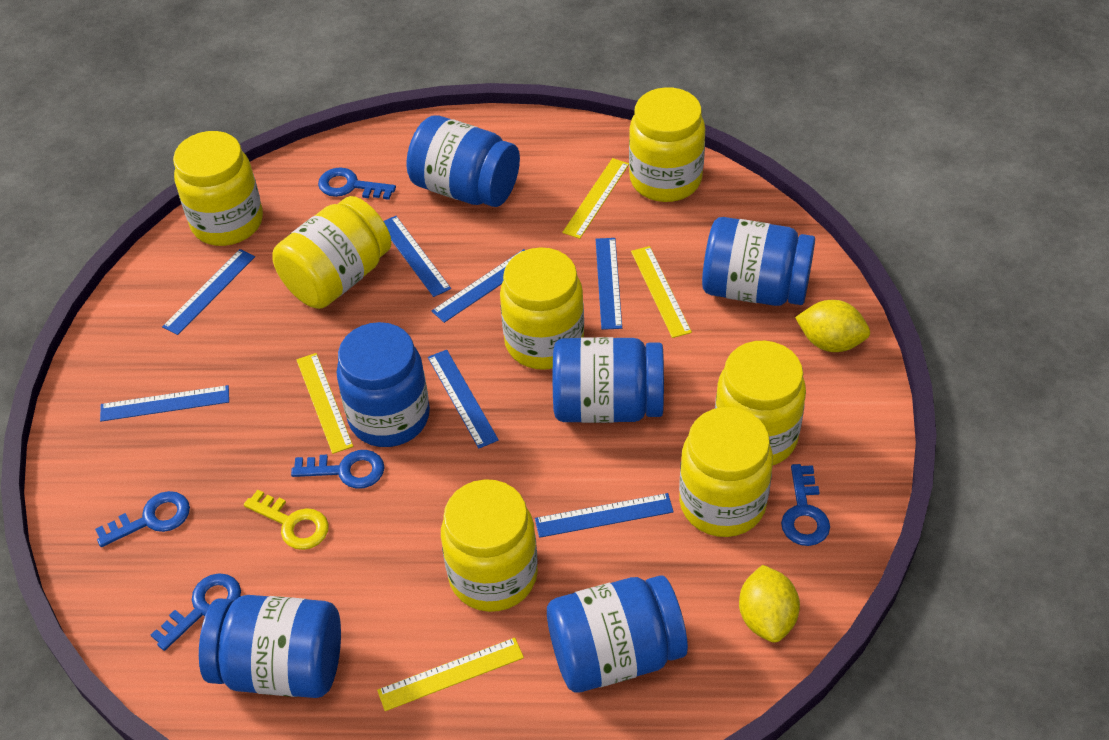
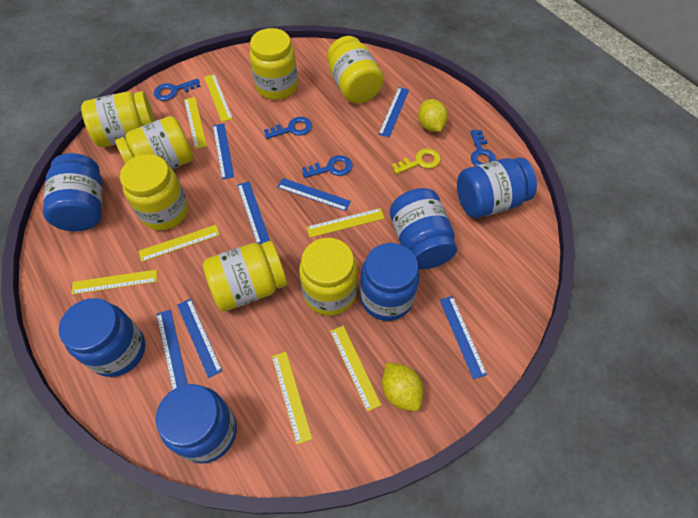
blue key: 5 -> 4
yellow ruler: 4 -> 7

